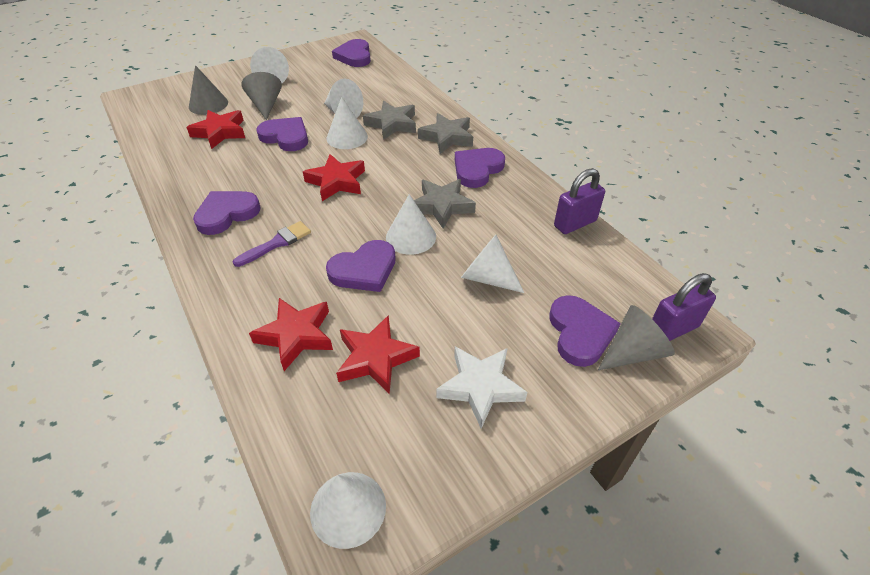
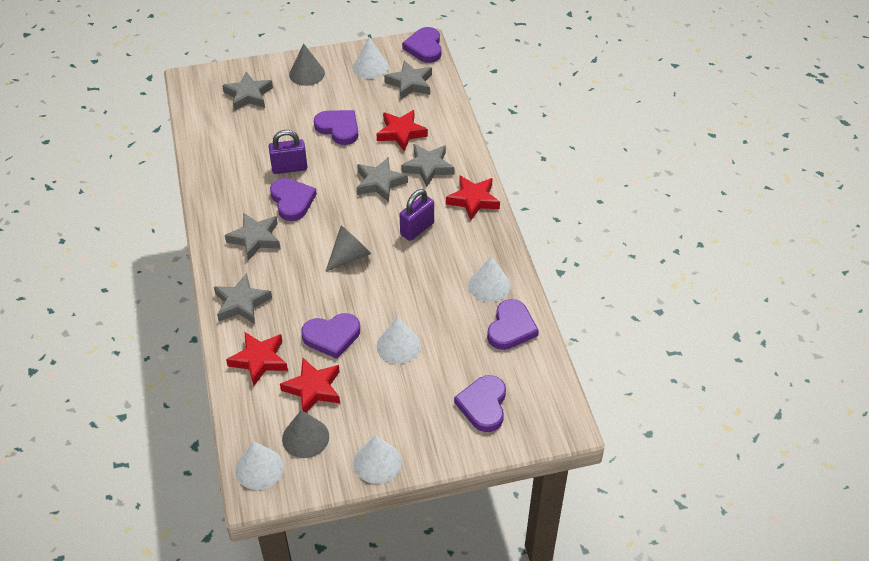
grey star: 3 -> 6
purple brush: 1 -> 0
white cone: 6 -> 5
white star: 1 -> 0

